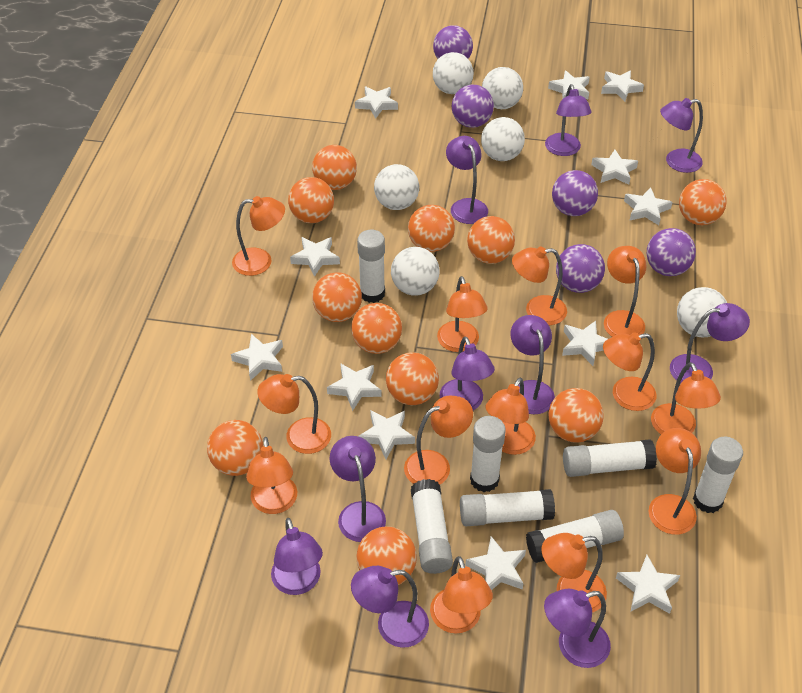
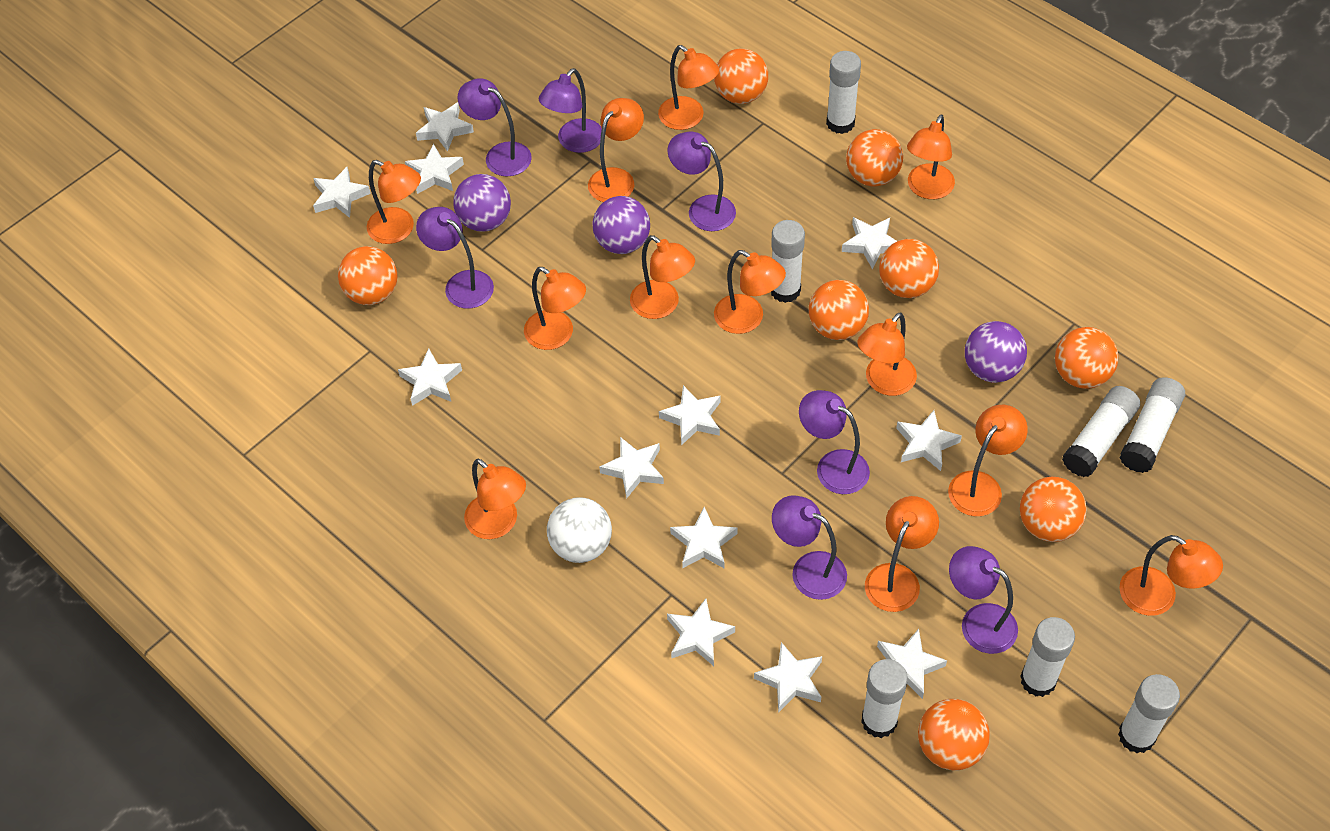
orange ball: 11 -> 8
orange lamp: 13 -> 12
purple ball: 5 -> 3
purple lamp: 10 -> 7
white ball: 6 -> 1

